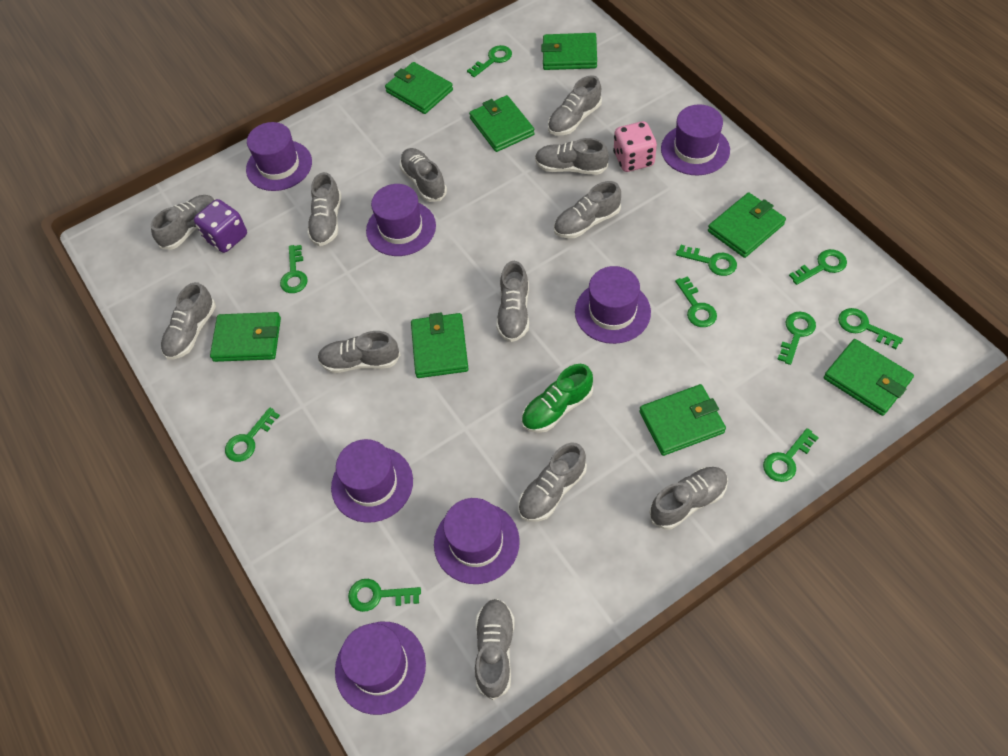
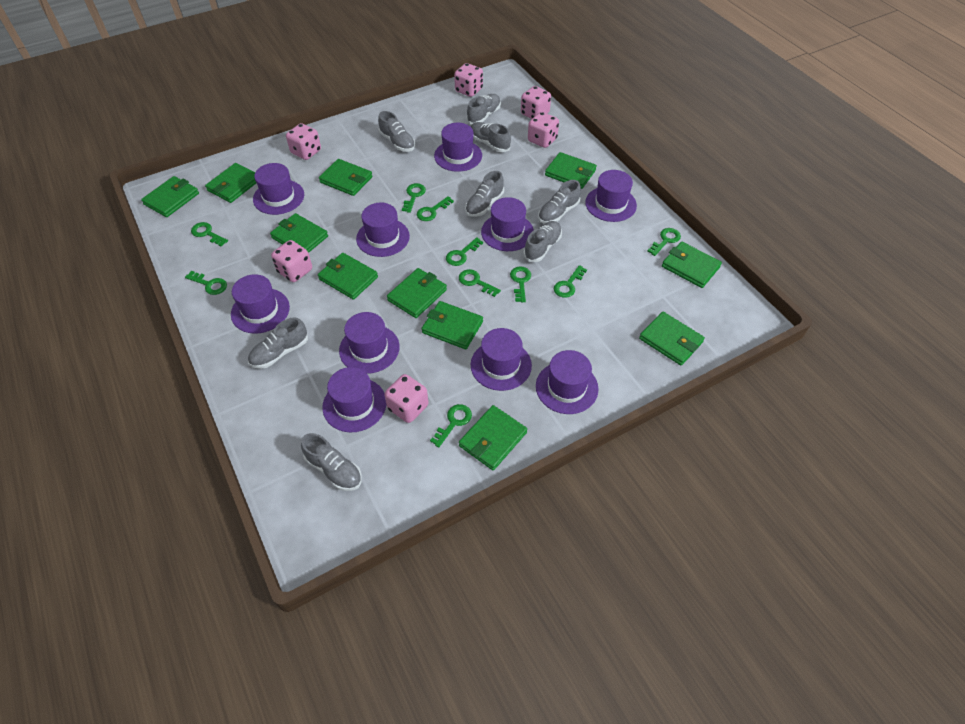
green shoe: 1 -> 0
green wallet: 8 -> 11
grey shoe: 12 -> 8
pink dice: 1 -> 6
purple dice: 1 -> 0
purple hat: 7 -> 10

